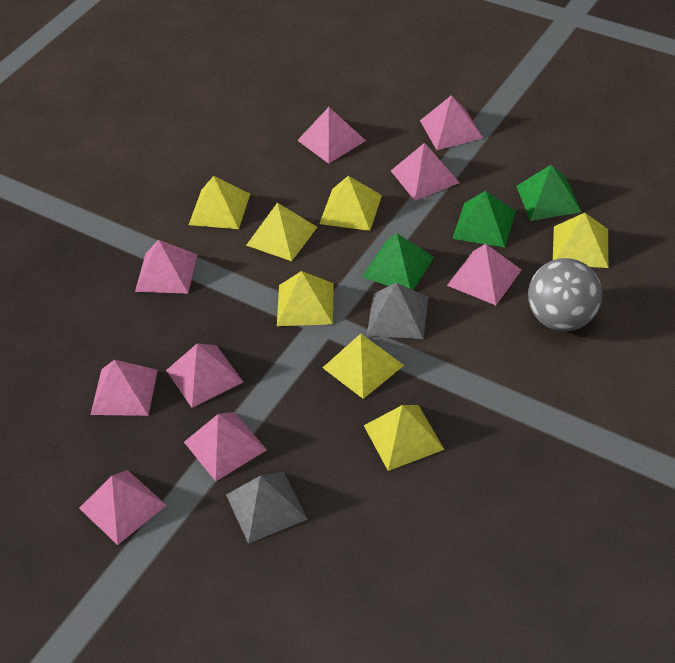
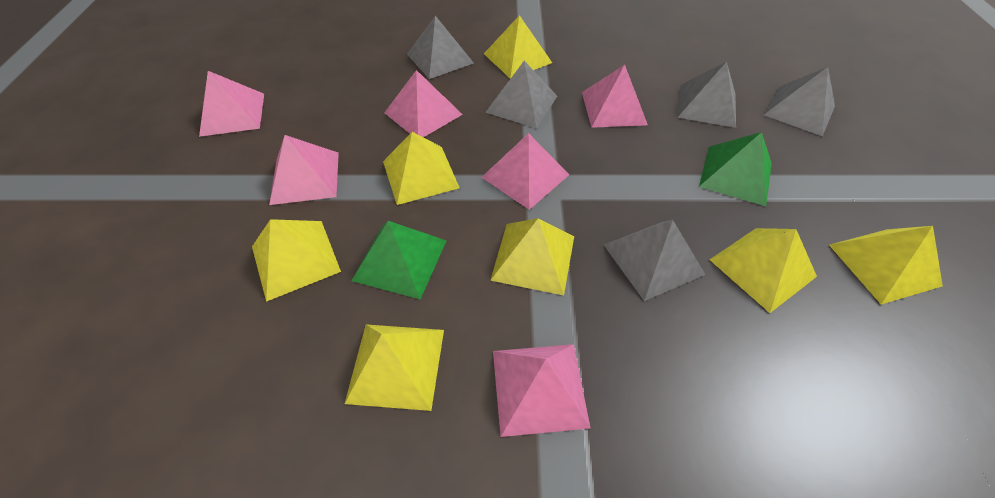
green pyramid: 3 -> 2
grey ball: 1 -> 0
grey pyramid: 2 -> 5
pink pyramid: 9 -> 6

